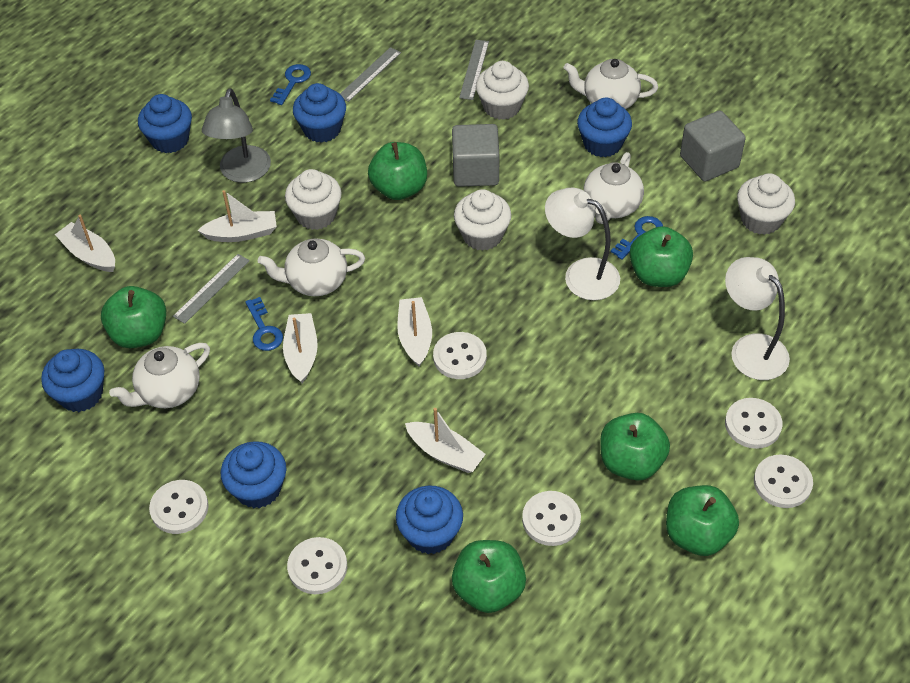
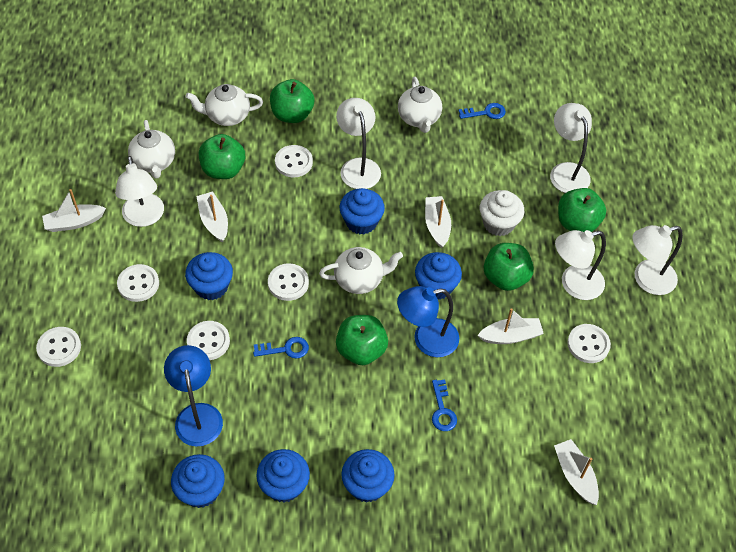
blue lamp: 0 -> 2
green apple: 6 -> 5
grey cube: 2 -> 0
grey lamp: 1 -> 0
grey ruler: 3 -> 0
white cupcake: 4 -> 1
white lamp: 2 -> 5

